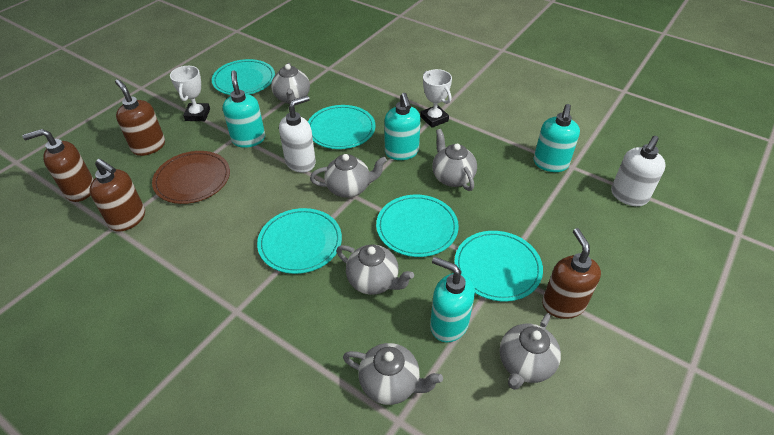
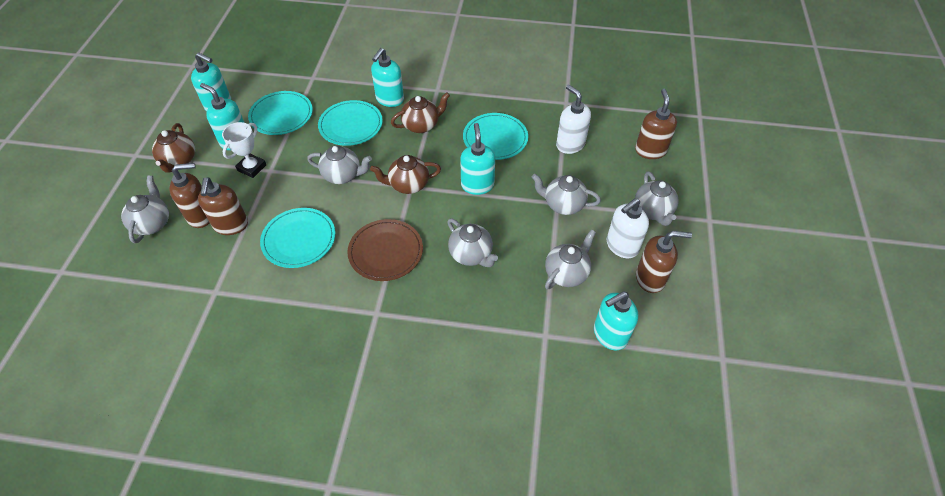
brown teapot: 0 -> 3
turquoise plate: 5 -> 4
turquoise soap dispenser: 4 -> 5
white trophy: 2 -> 1

